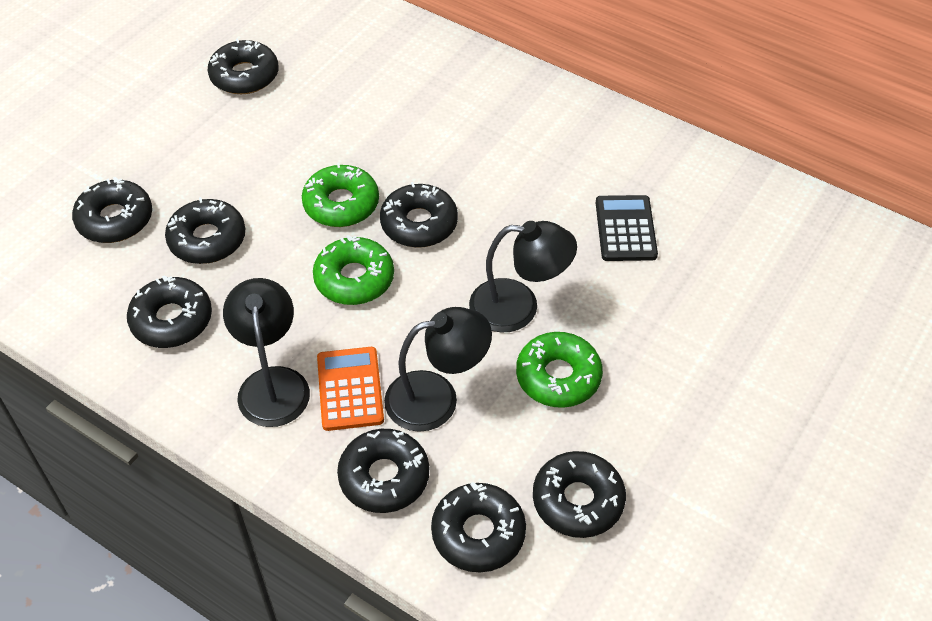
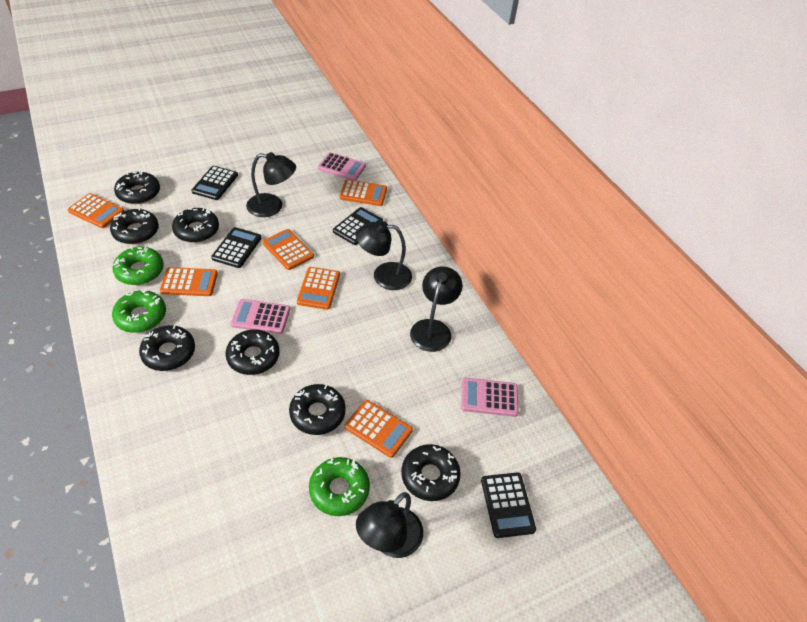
black calculator: 1 -> 4
black donut: 8 -> 7
black lamp: 3 -> 4
orange calculator: 1 -> 6
pink calculator: 0 -> 3

